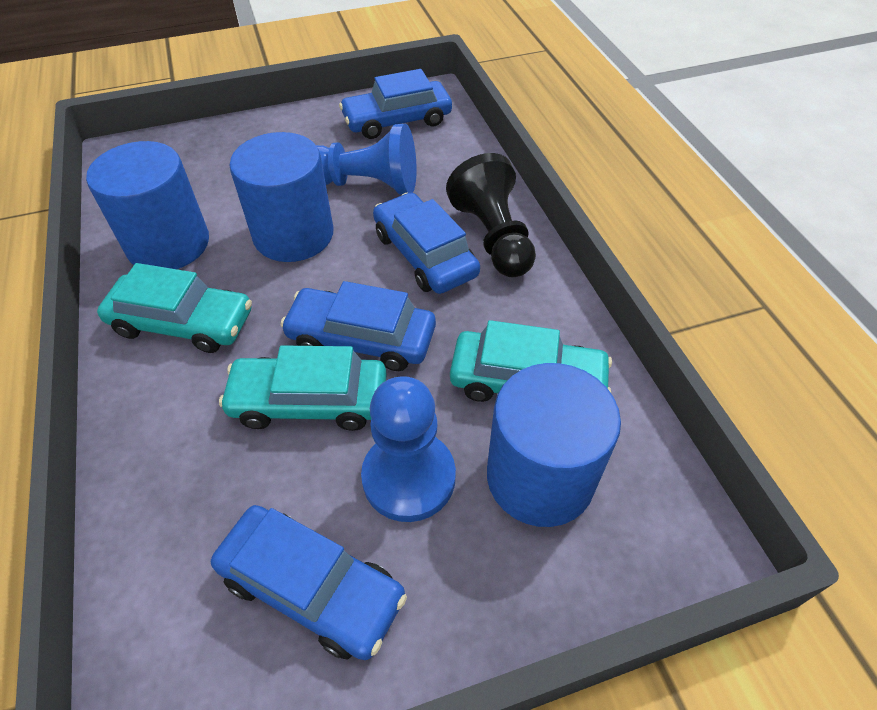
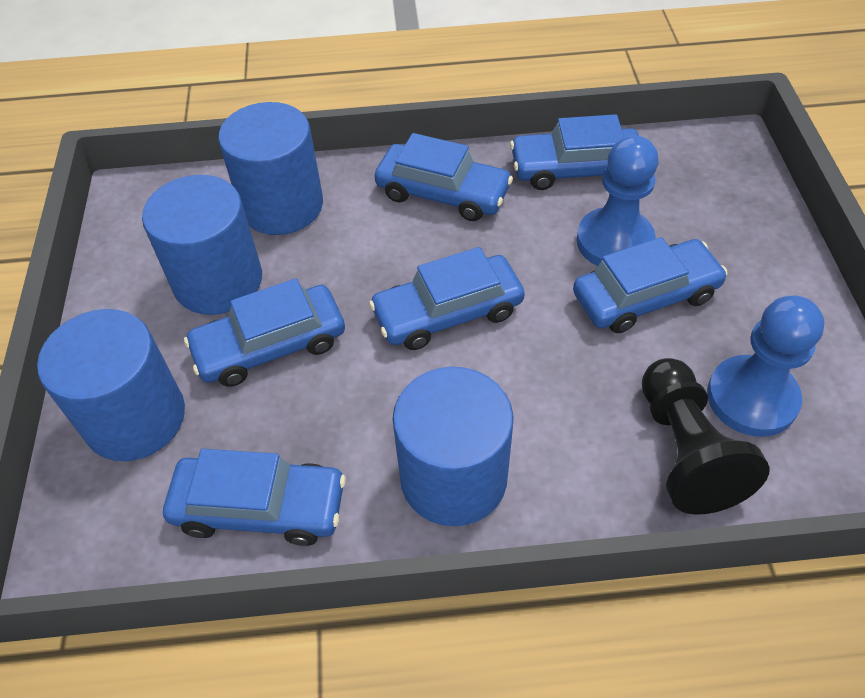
blue car: 4 -> 6
blue cylinder: 3 -> 4
turquoise car: 3 -> 0

